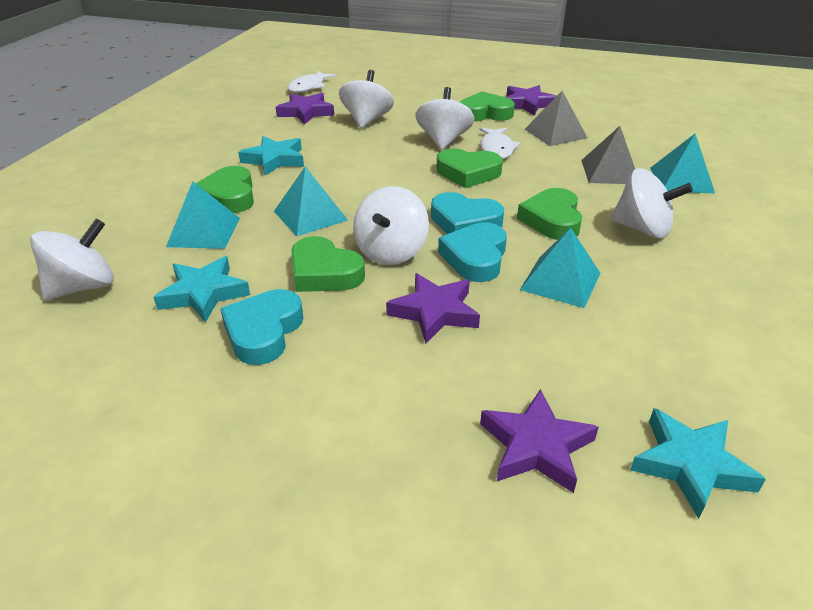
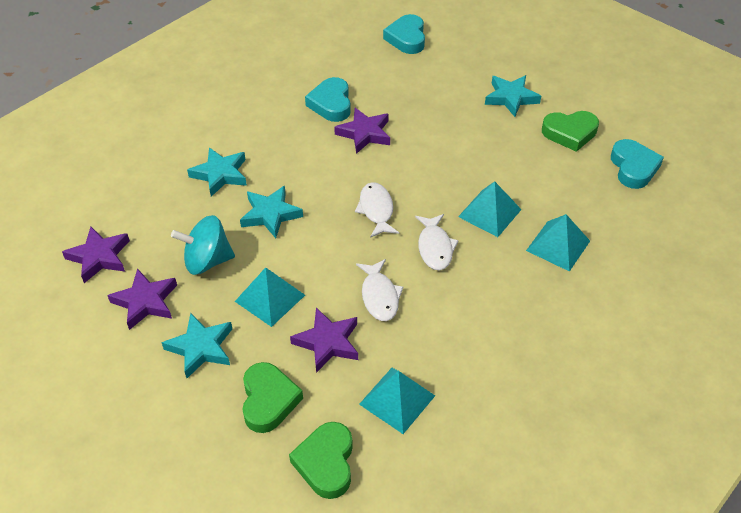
green heart: 5 -> 3
grey pyramid: 2 -> 0
turquoise spinning top: 0 -> 1
turquoise star: 3 -> 4
white fish: 2 -> 3
white spinning top: 5 -> 0

